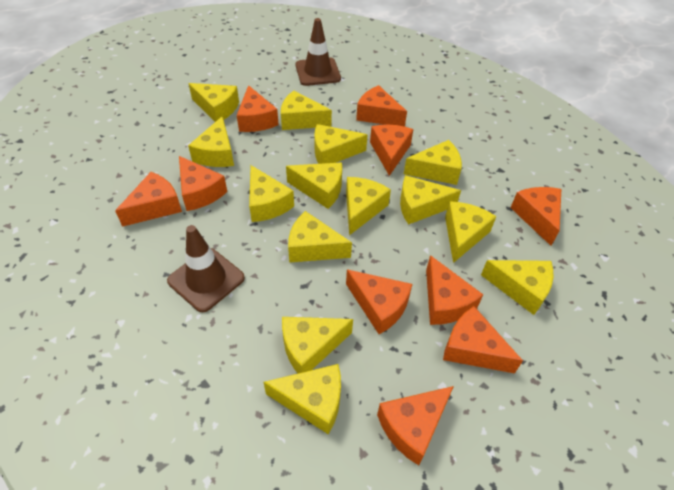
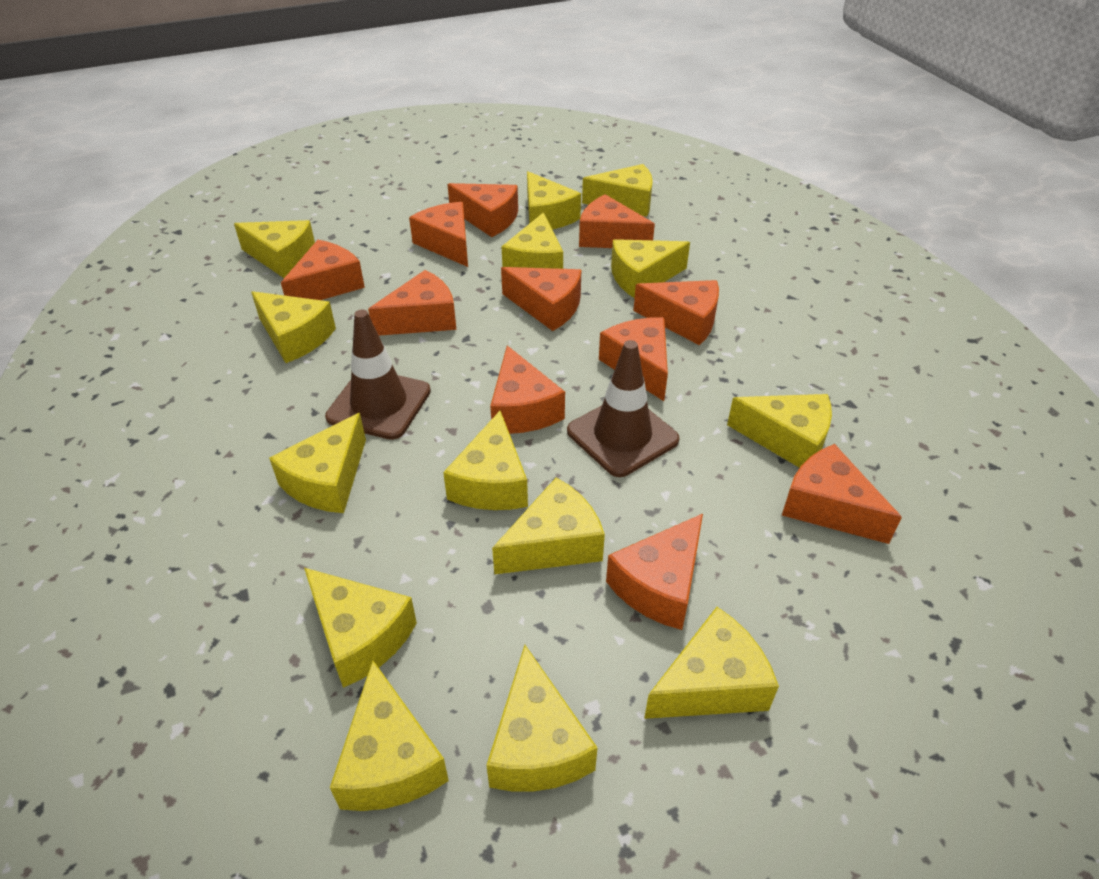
orange cheese: 10 -> 11

